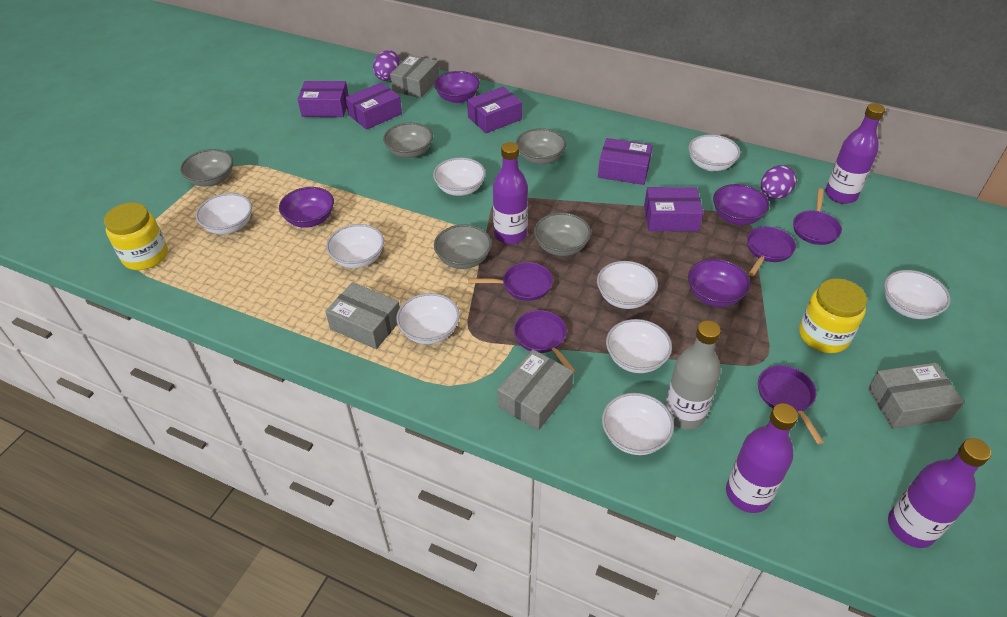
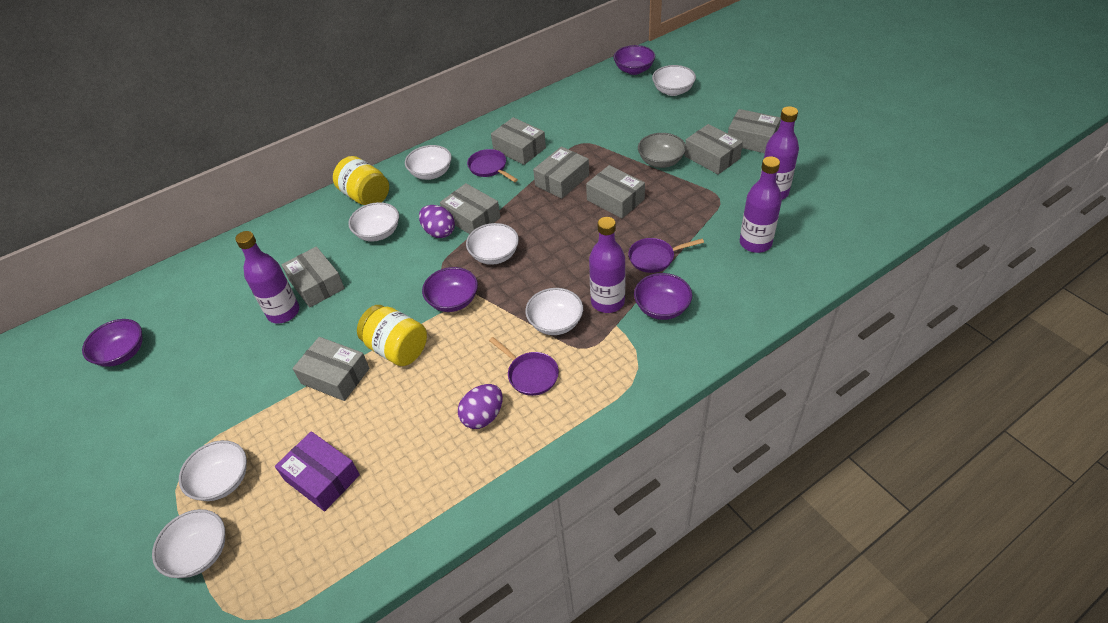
grey bottle: 1 -> 0
grey bowl: 5 -> 1
grey box: 4 -> 8
purple box: 5 -> 1
purple pan: 5 -> 3
white bowl: 9 -> 7

